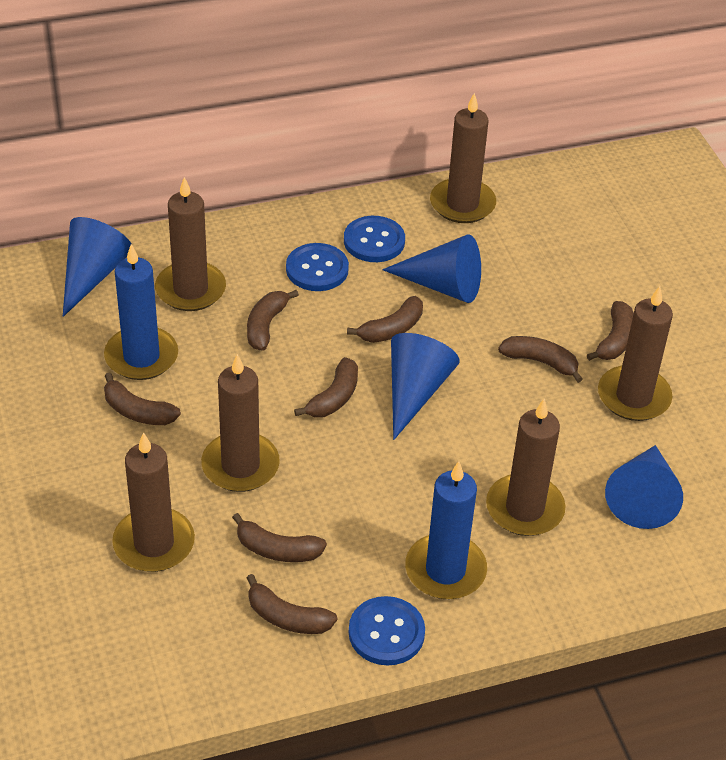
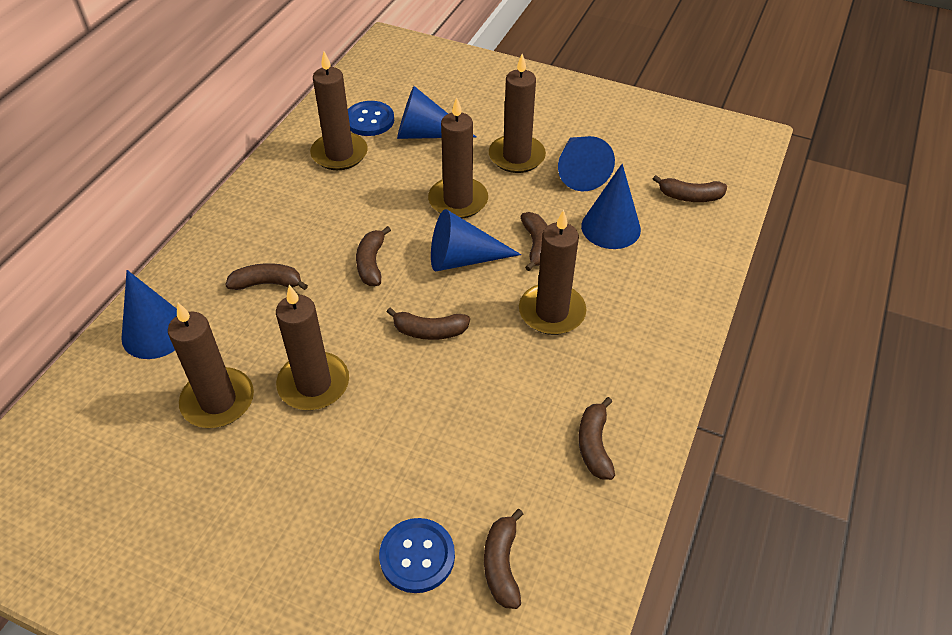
blue button: 3 -> 2
blue candle: 2 -> 0
blue cone: 4 -> 5
brown banana: 8 -> 7

